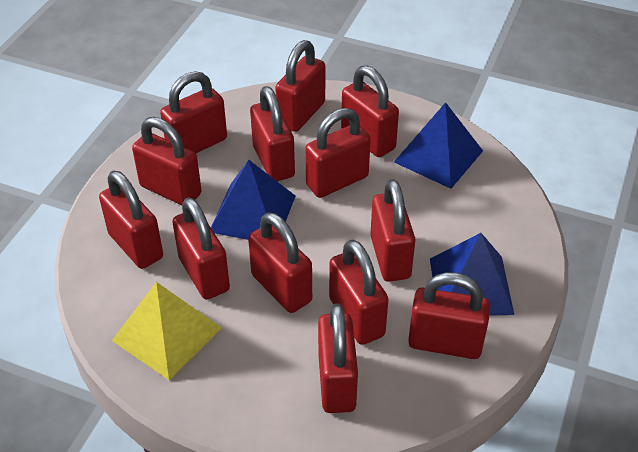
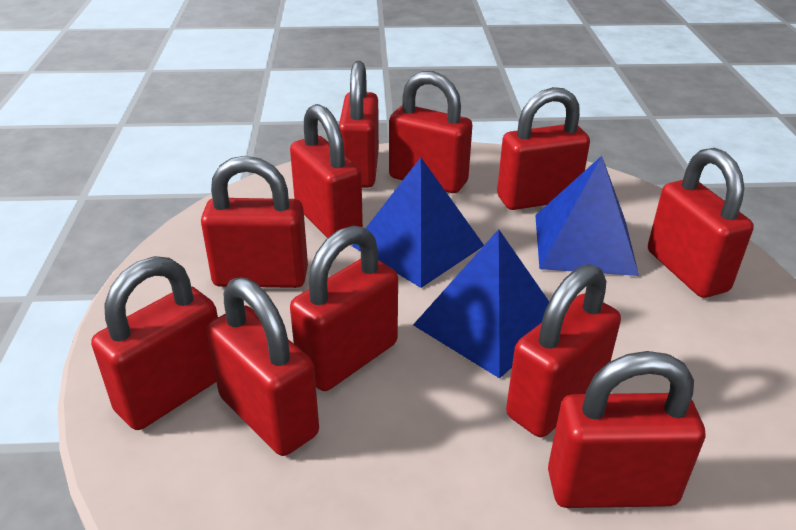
red padlock: 13 -> 11
yellow pyramid: 1 -> 0

